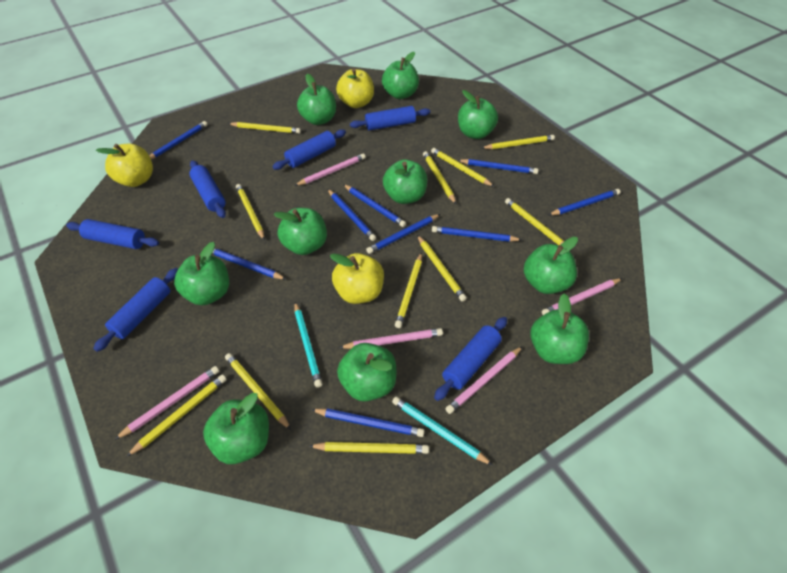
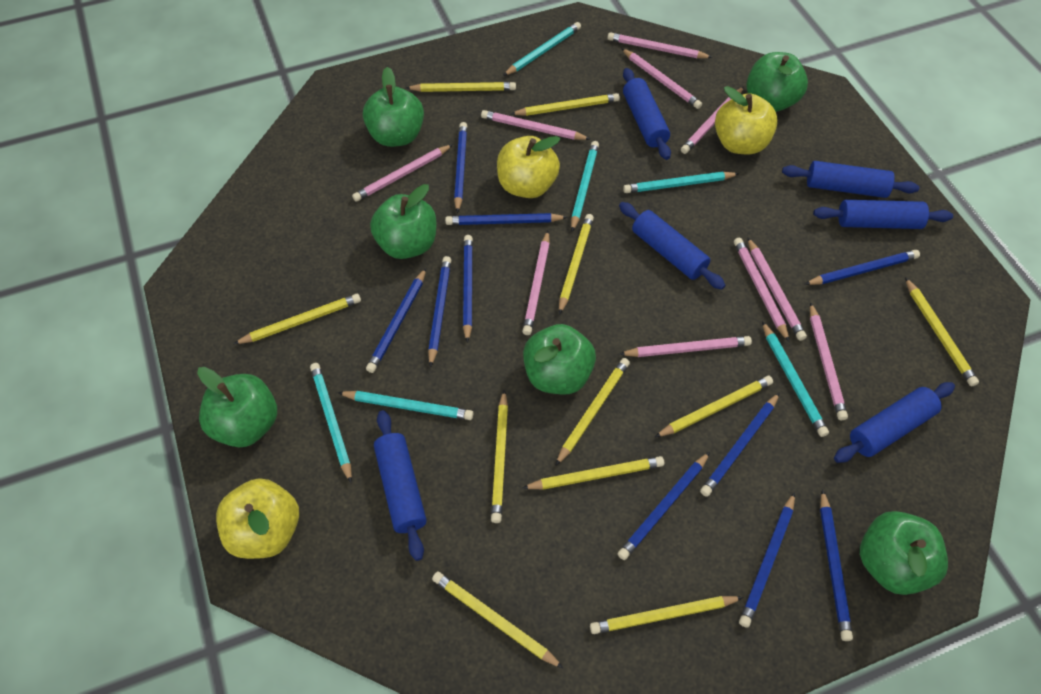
blue pencil: 9 -> 10
green apple: 10 -> 6
pink pencil: 5 -> 10
turquoise pencil: 2 -> 6

